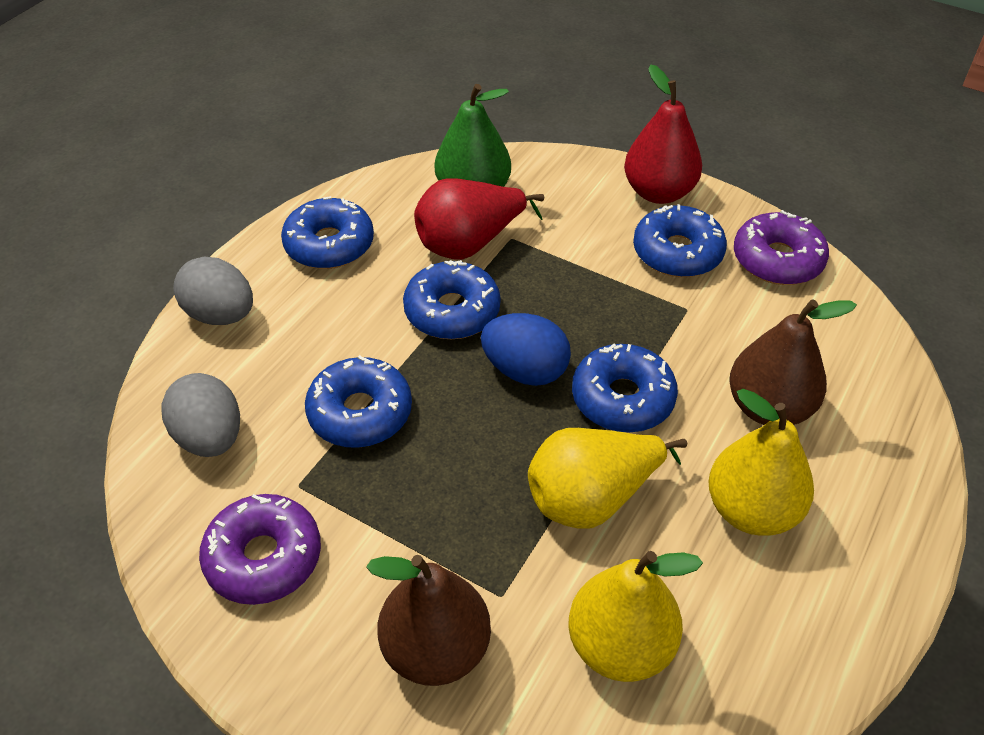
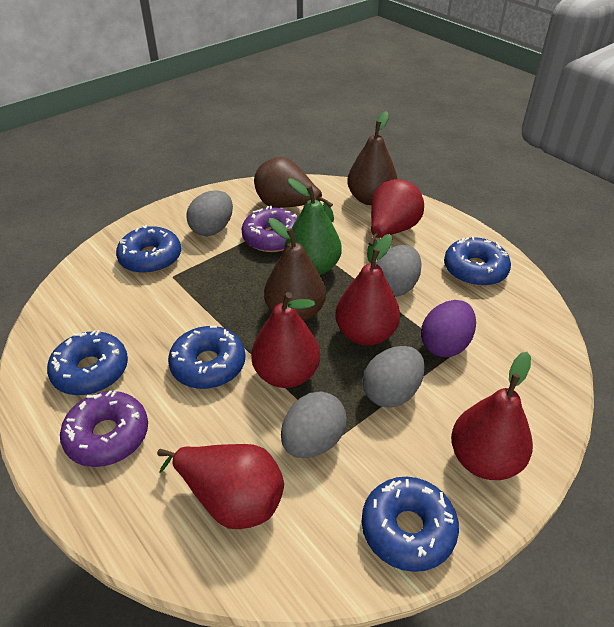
blue egg: 1 -> 0
brown pear: 2 -> 3
grey egg: 2 -> 4
purple egg: 0 -> 1
red pear: 2 -> 5
yellow pear: 3 -> 0

